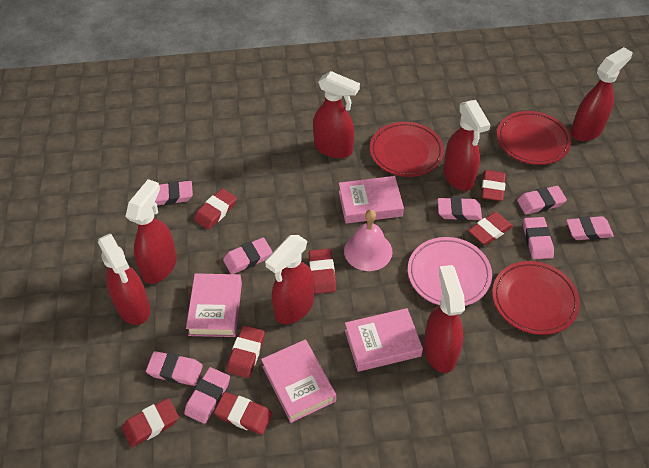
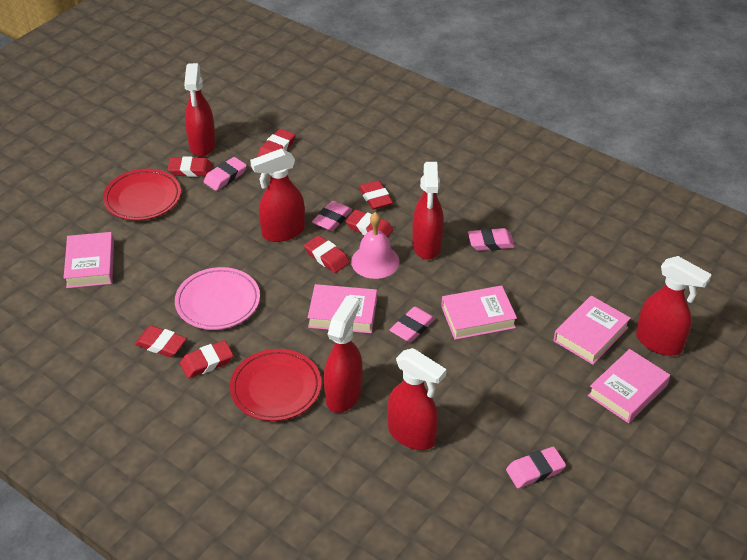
pink book: 4 -> 5
pink eraser: 8 -> 5
red plate: 3 -> 2
red spray bottle: 7 -> 6

